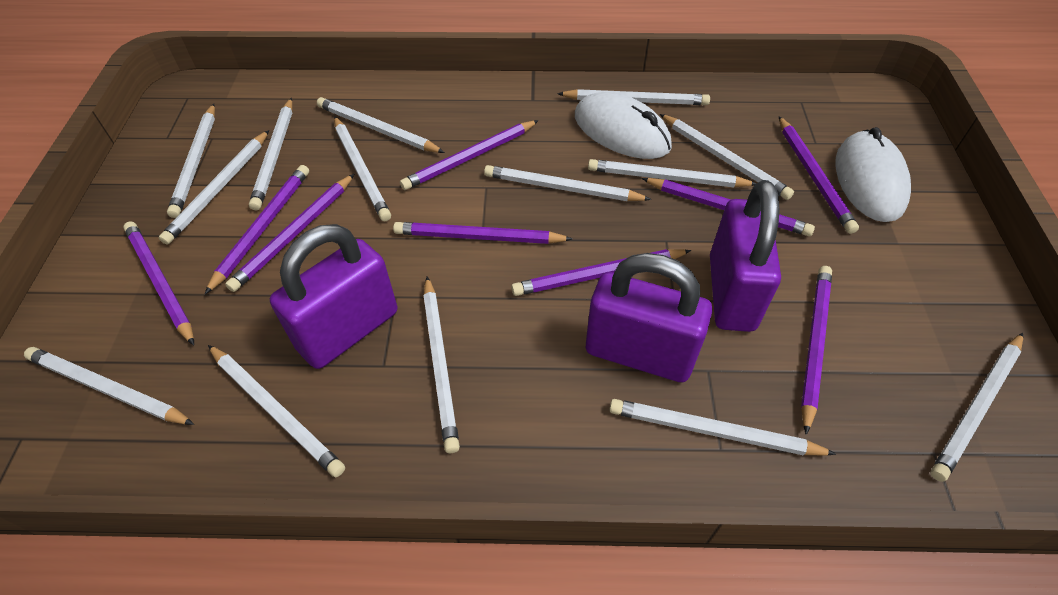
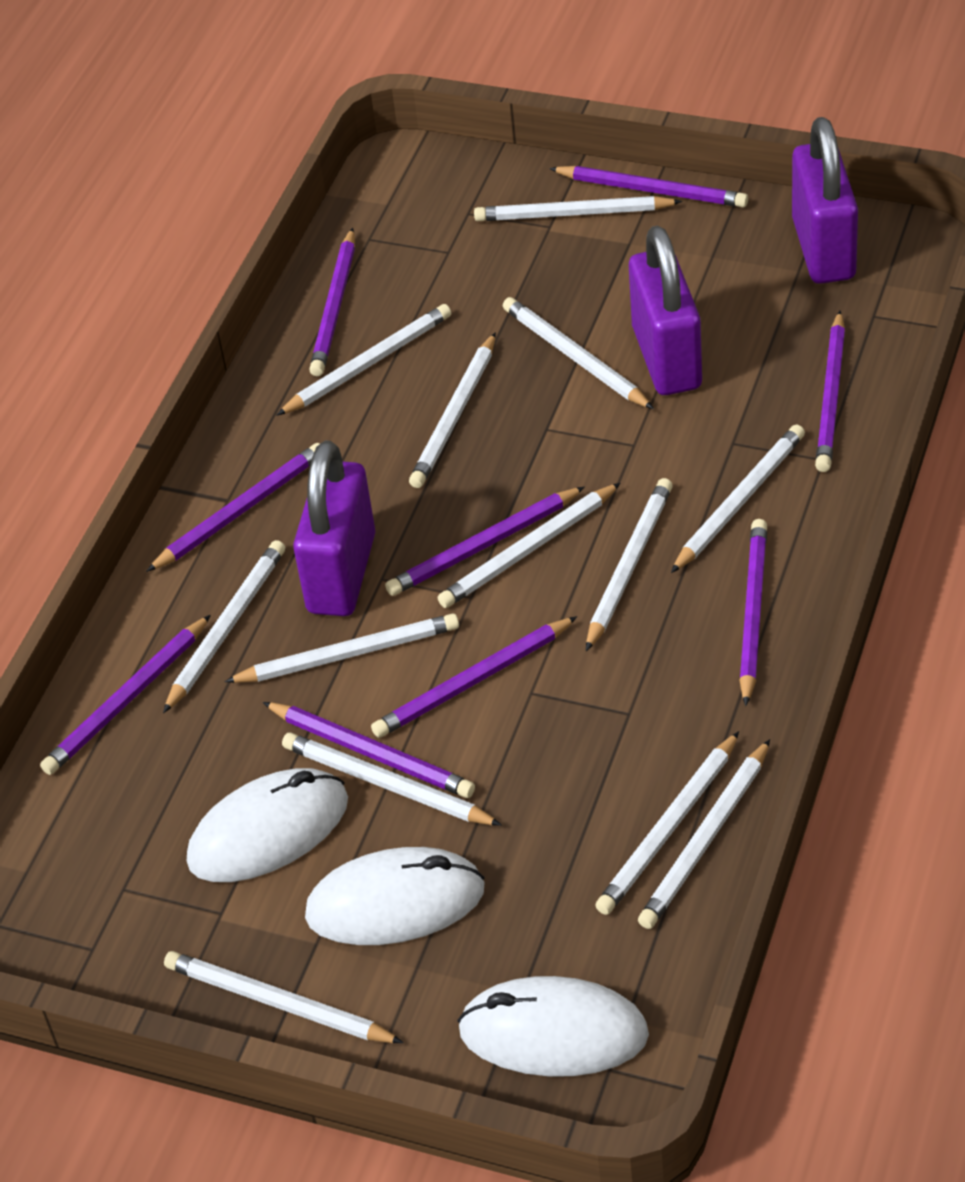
white mouse: 2 -> 3
white pencil: 14 -> 13

